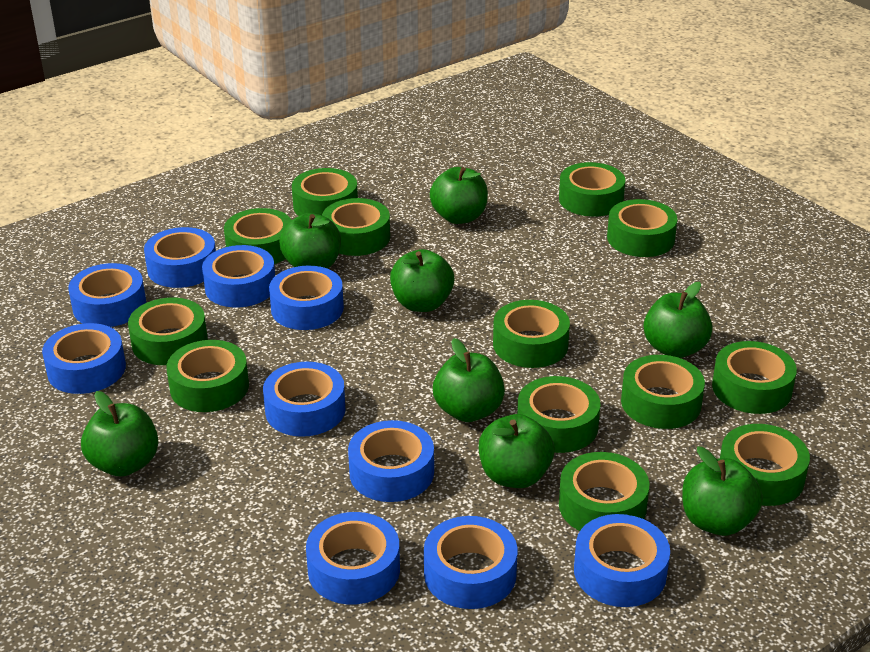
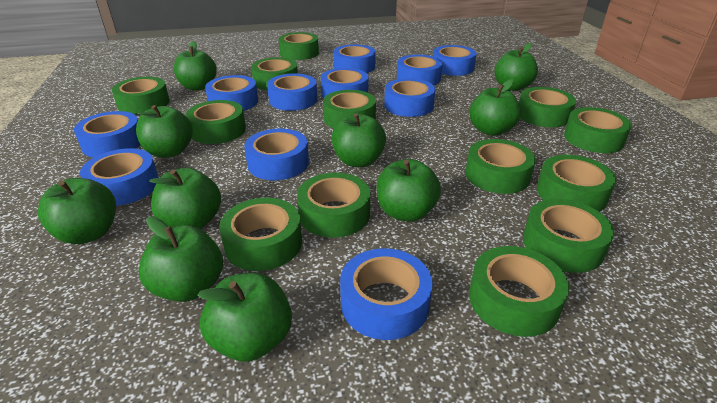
blue tape: 10 -> 11
green apple: 8 -> 10

